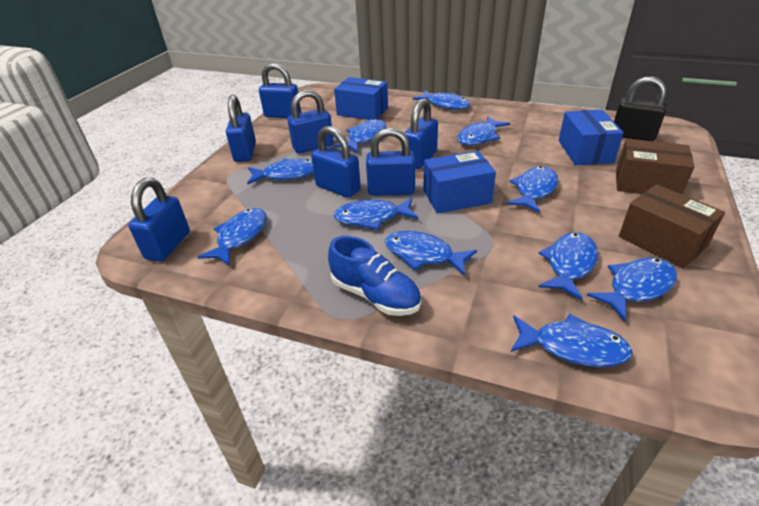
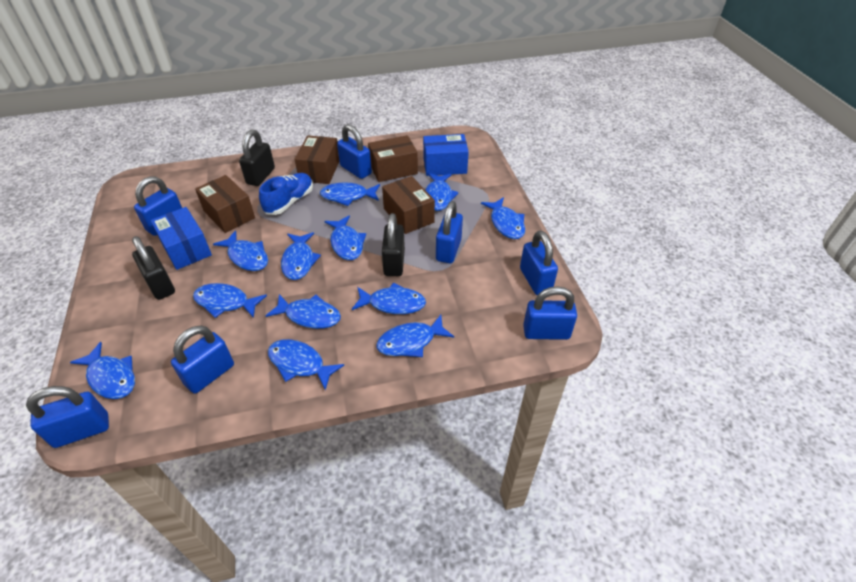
black padlock: 1 -> 3
blue box: 3 -> 2
blue fish: 11 -> 12
brown box: 2 -> 4

